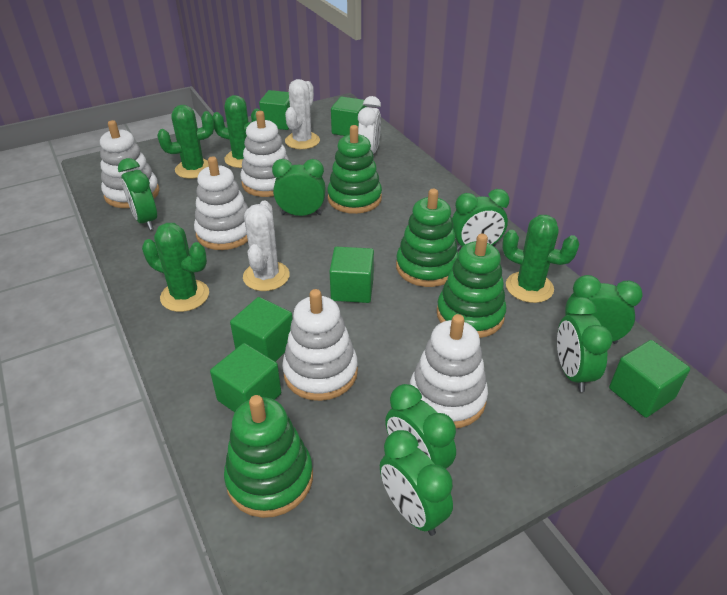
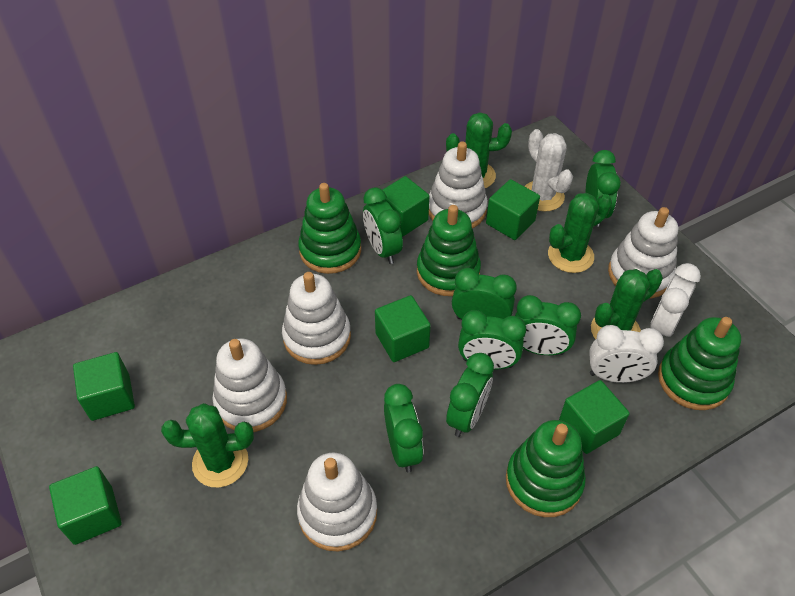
white cactus: 2 -> 1
white clock: 1 -> 2

